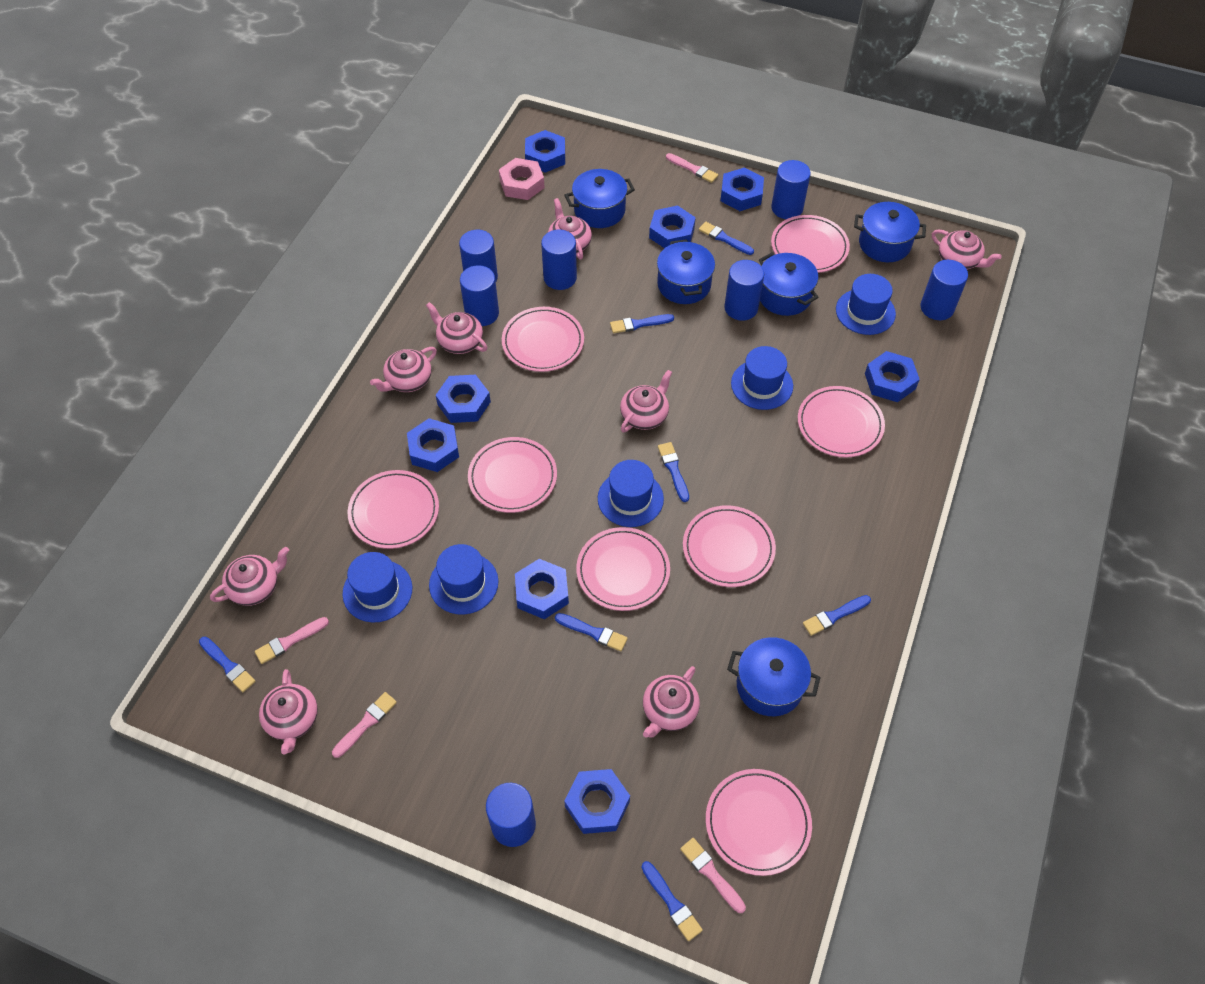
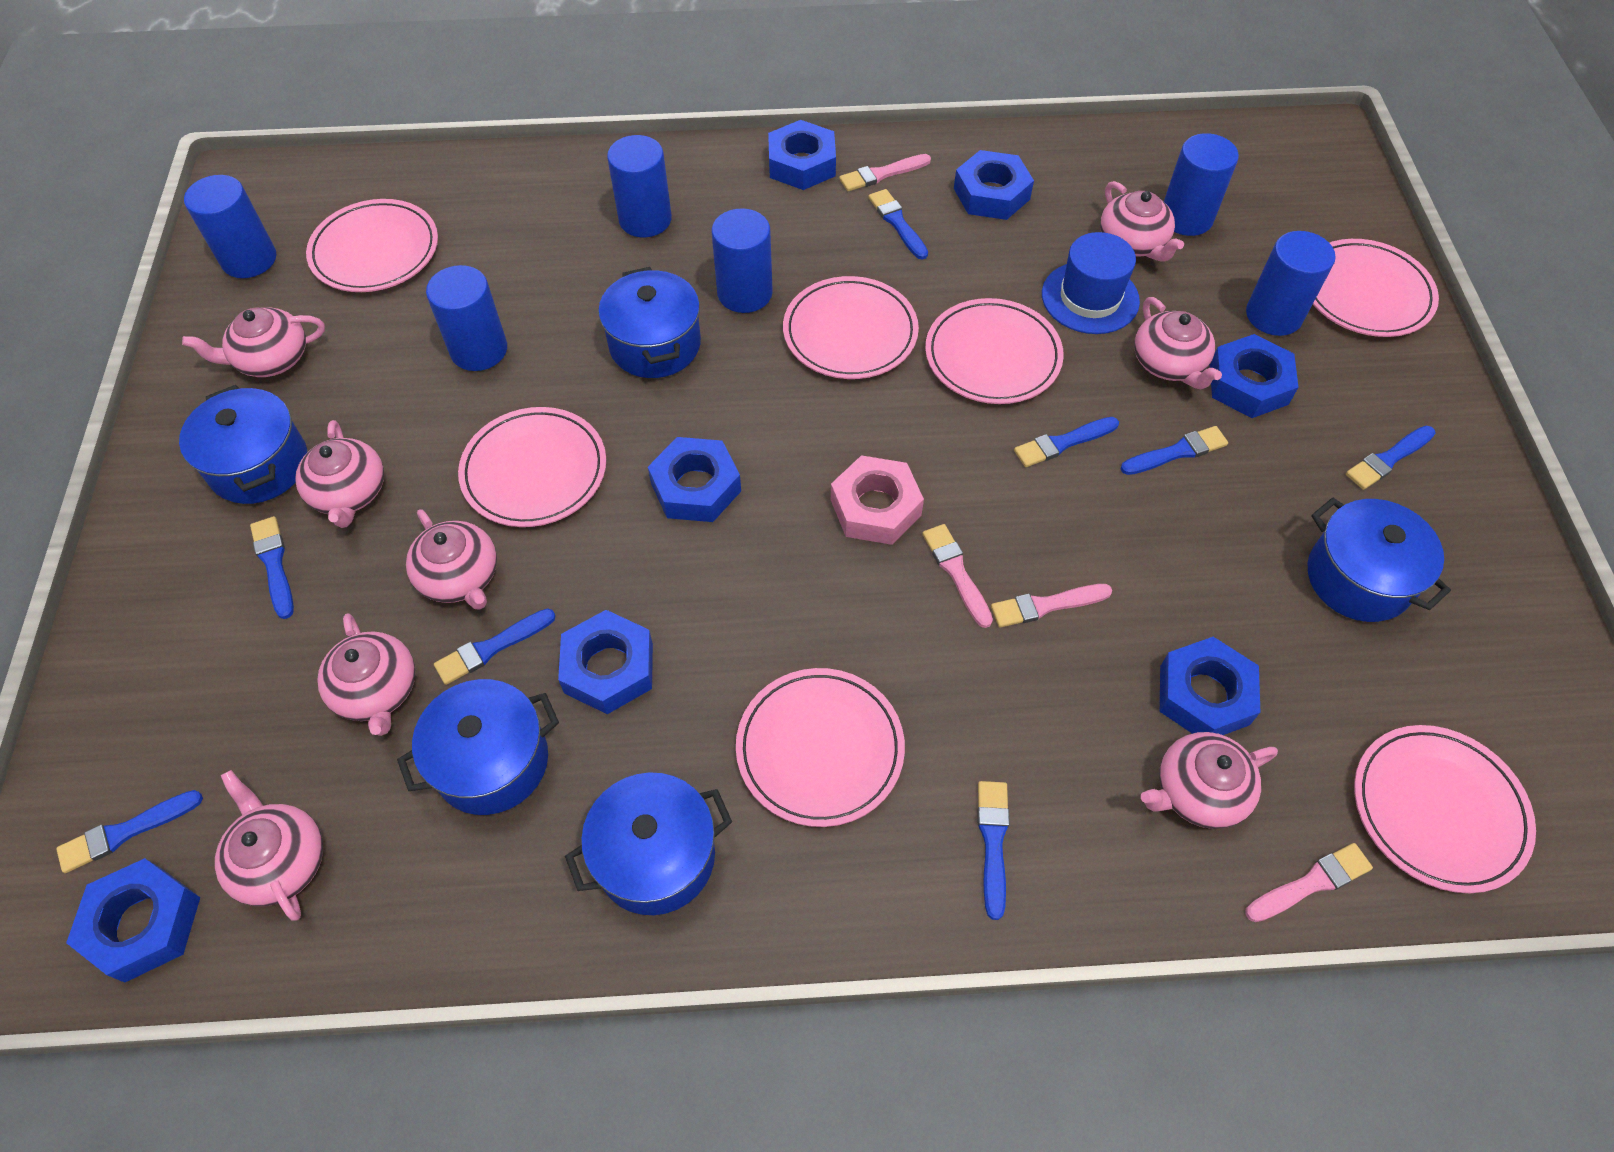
blue brush: 7 -> 8
blue cylinder: 7 -> 6
blue hat: 5 -> 1
blue nut: 8 -> 7
pink plate: 8 -> 7

